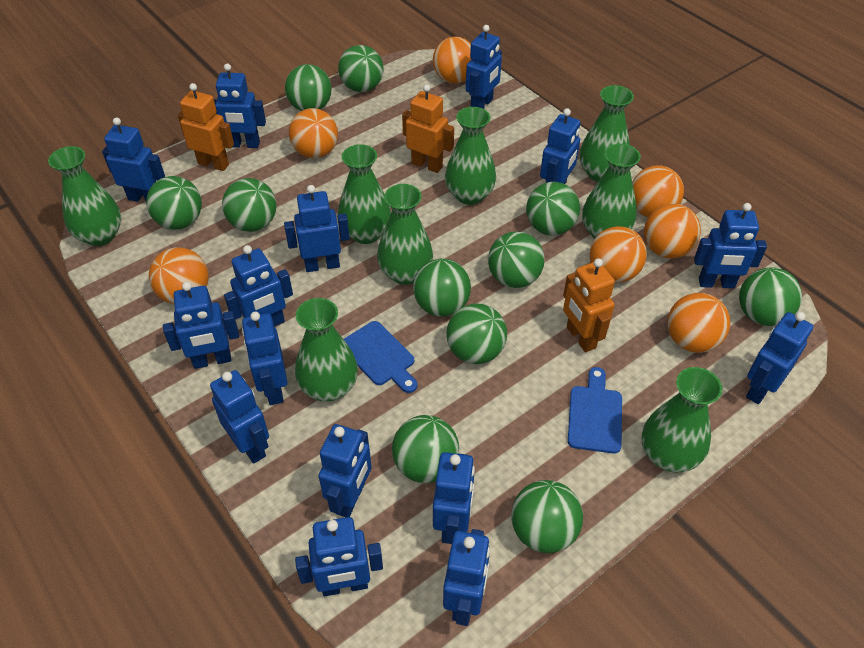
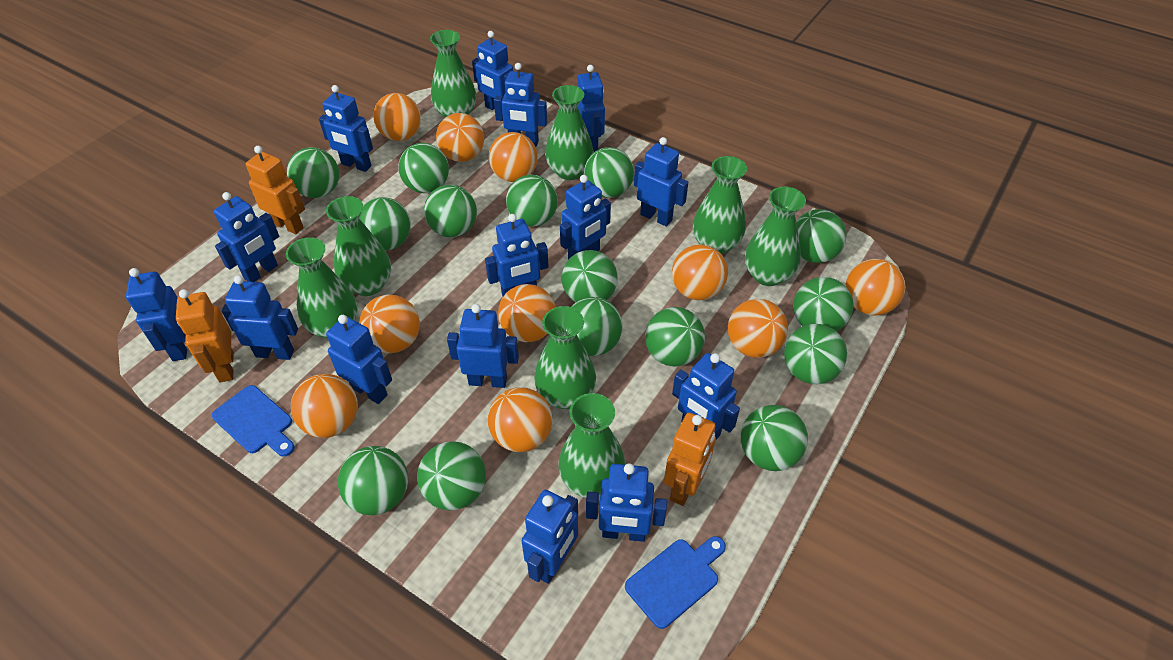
green ball: 11 -> 15
orange ball: 7 -> 10

